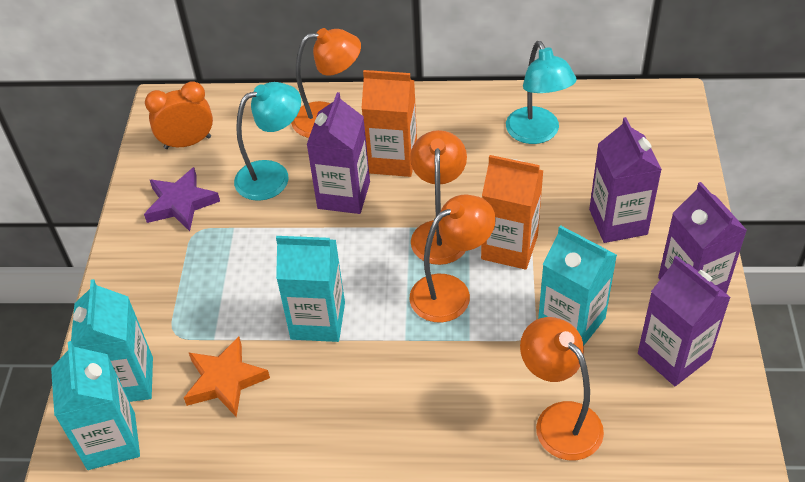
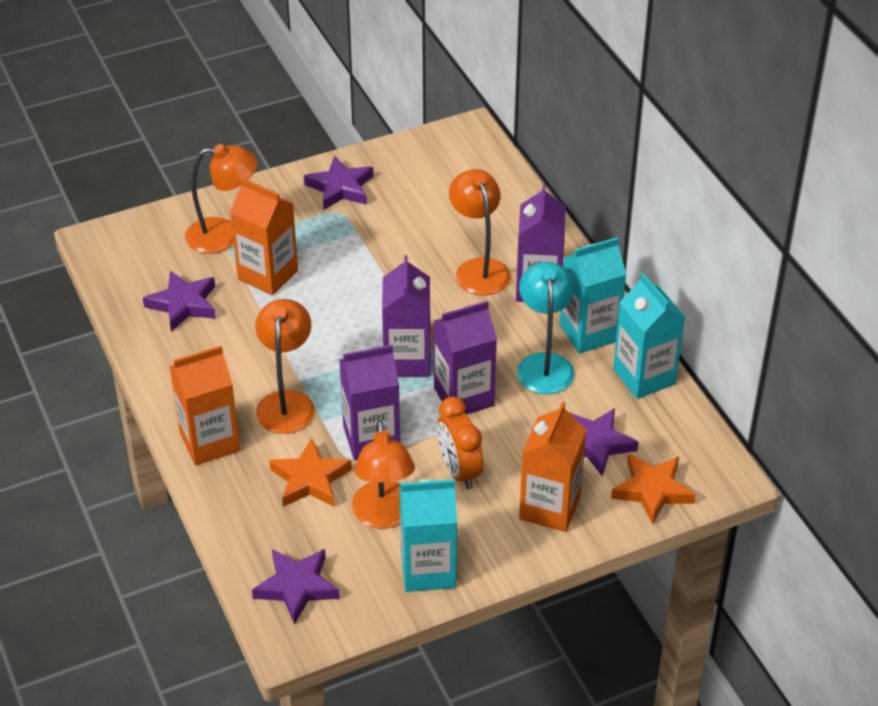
orange carton: 2 -> 3
orange star: 1 -> 2
purple star: 1 -> 4
turquoise carton: 4 -> 3
turquoise lamp: 2 -> 1

